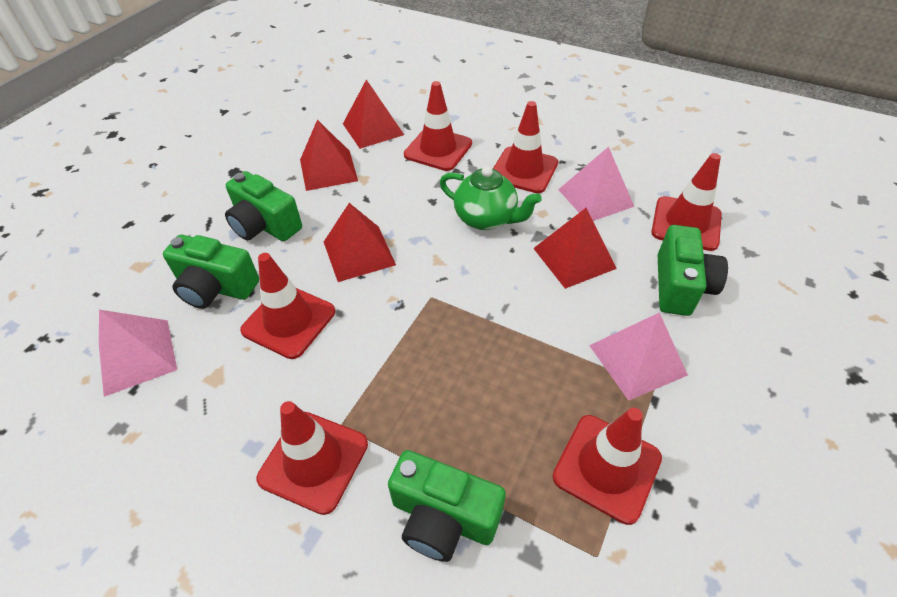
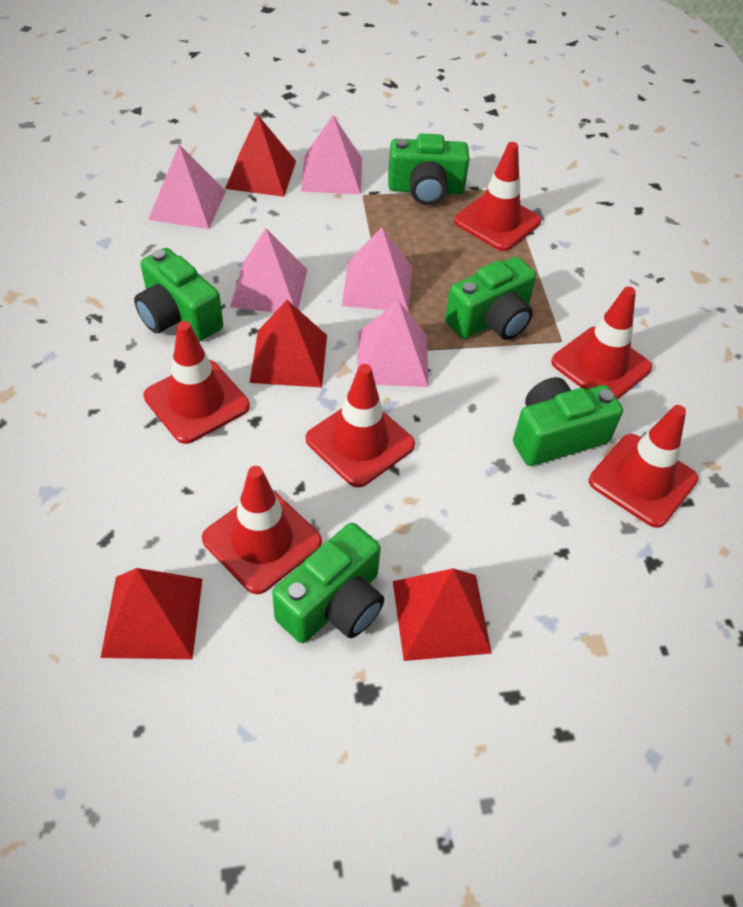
green camera: 4 -> 5
green teapot: 1 -> 0
pink pyramid: 3 -> 5

